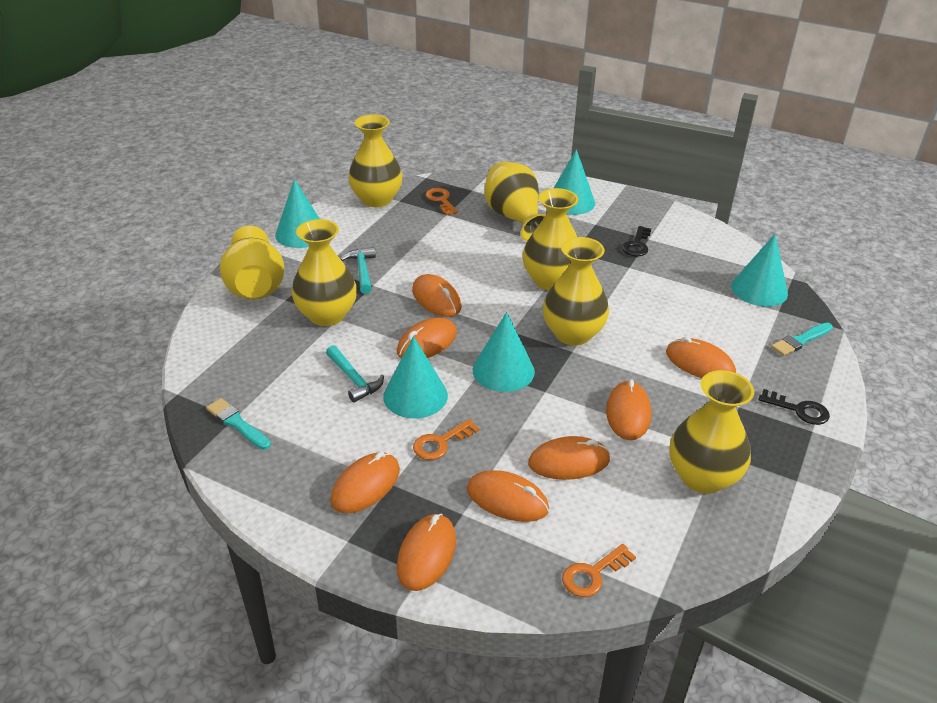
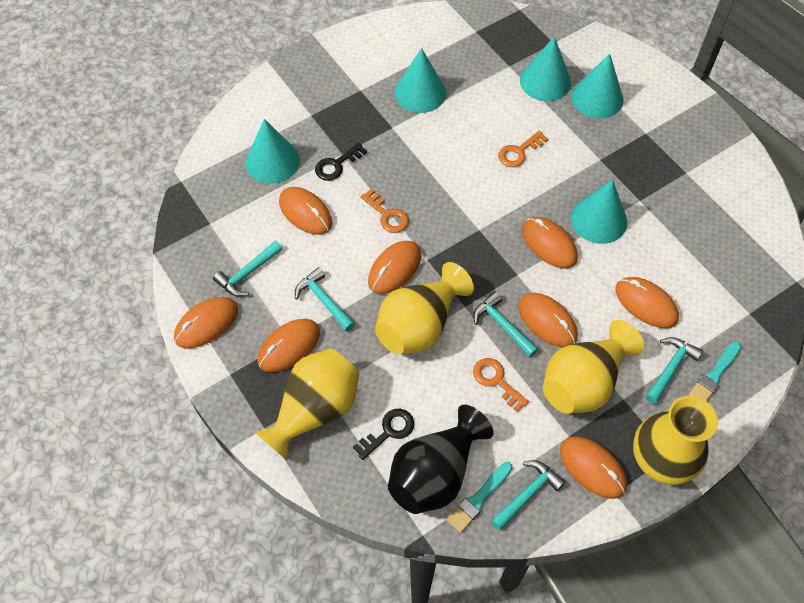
black vase: 0 -> 1
turquoise hammer: 2 -> 5
yellow vase: 7 -> 4

